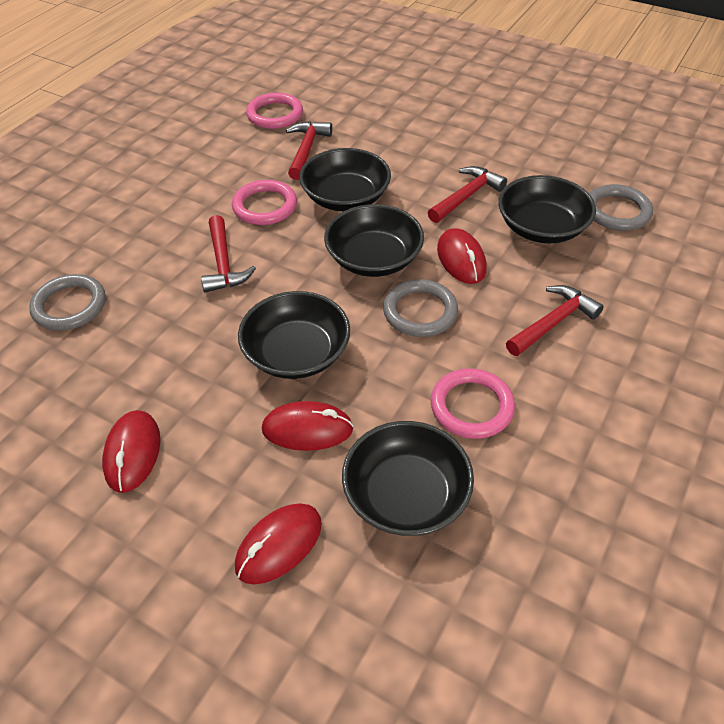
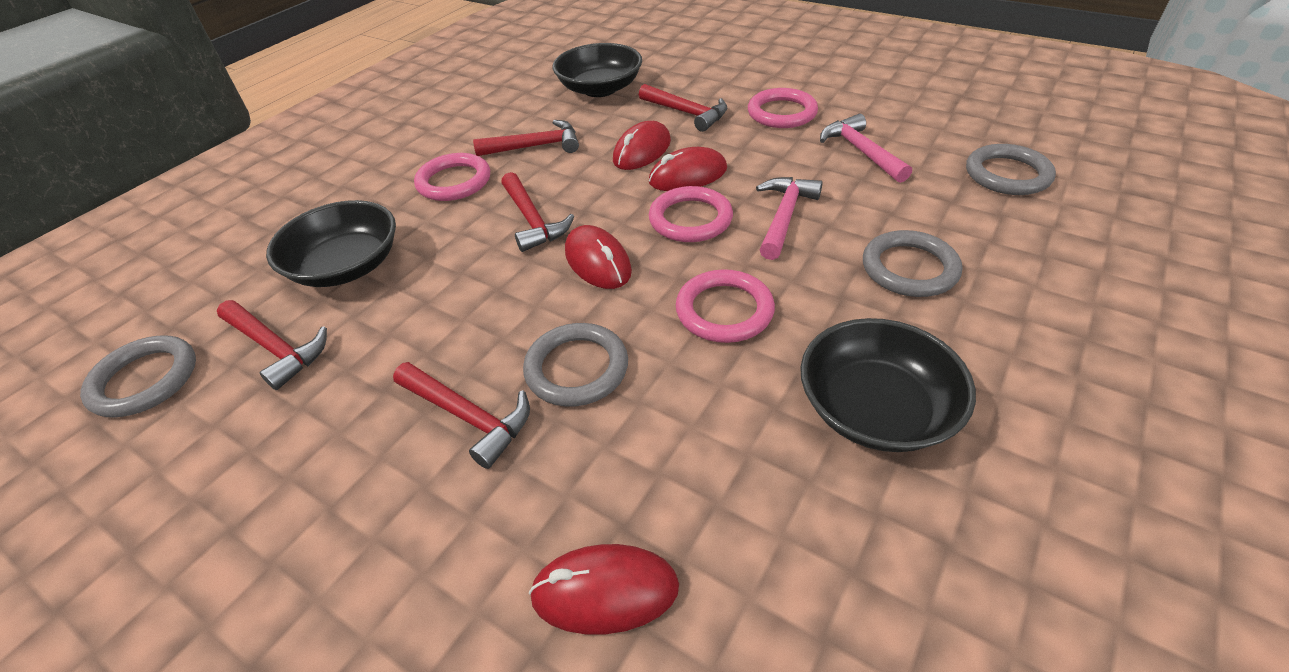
black bowl: 5 -> 3
grey ring: 3 -> 4
pink hammer: 0 -> 2
pink ring: 3 -> 4
red hammer: 4 -> 5

